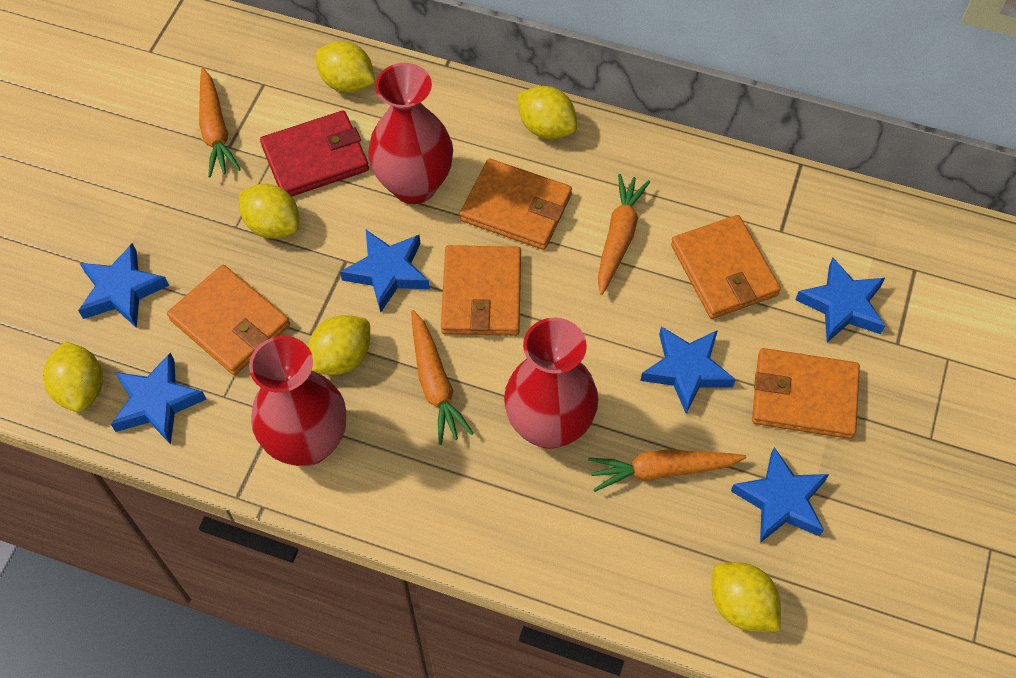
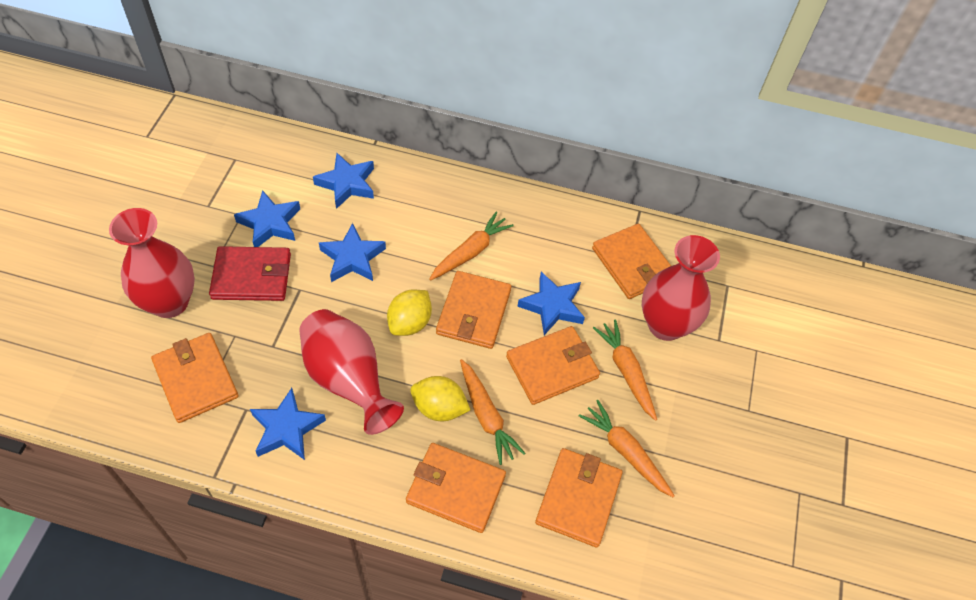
blue star: 6 -> 5
orange wallet: 5 -> 6
yellow lemon: 6 -> 2

